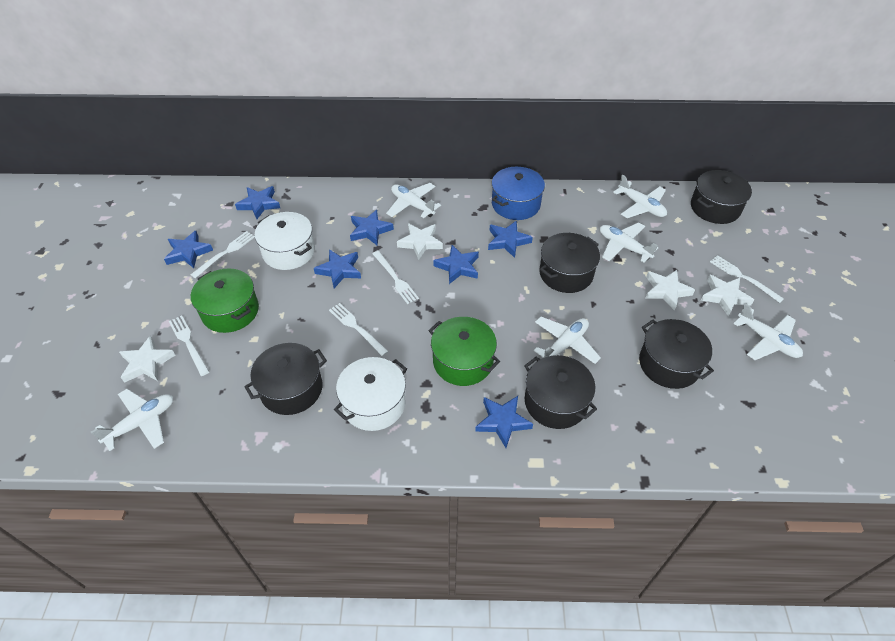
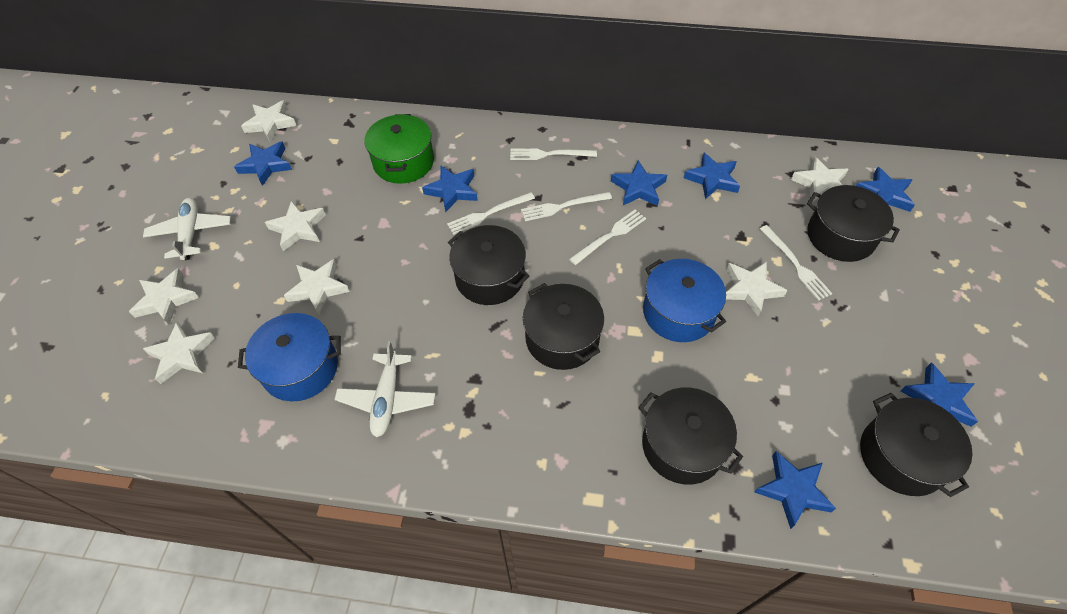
blue pot: 1 -> 2
green pot: 2 -> 1
white plane: 6 -> 2
white pot: 2 -> 0
white star: 4 -> 7

